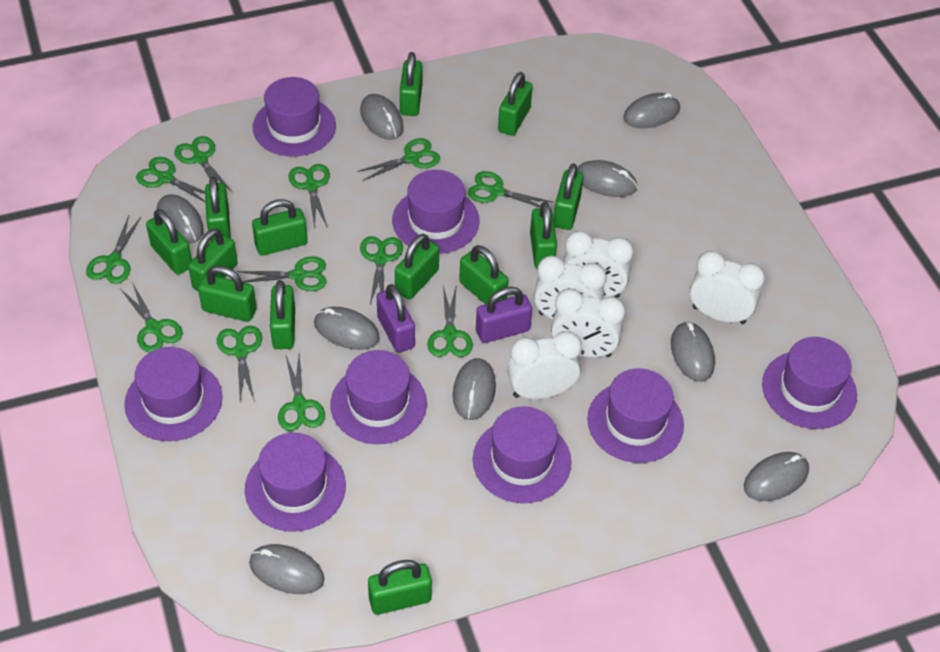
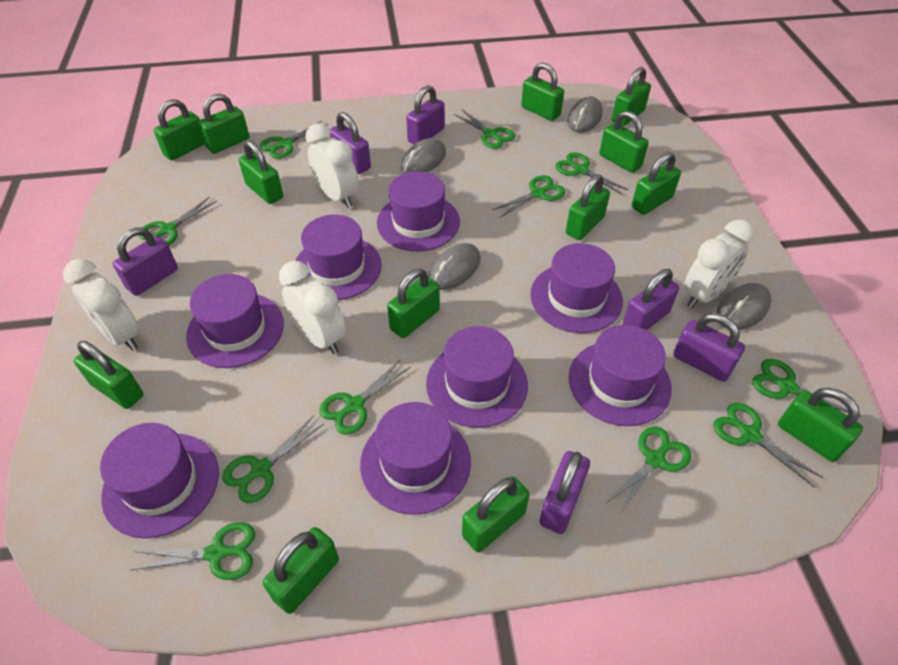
green scissors: 12 -> 11
grey mouse: 9 -> 4
purple padlock: 2 -> 6
white clock: 5 -> 4

